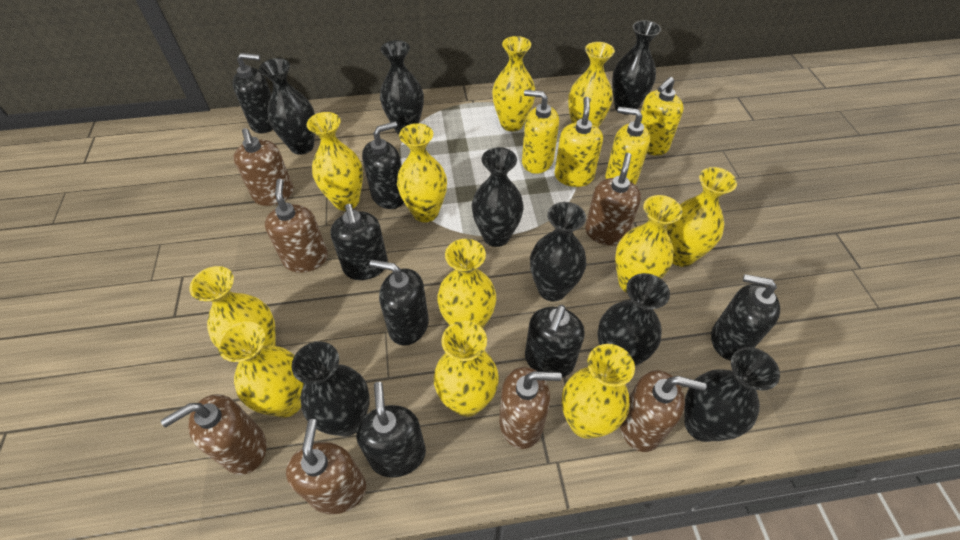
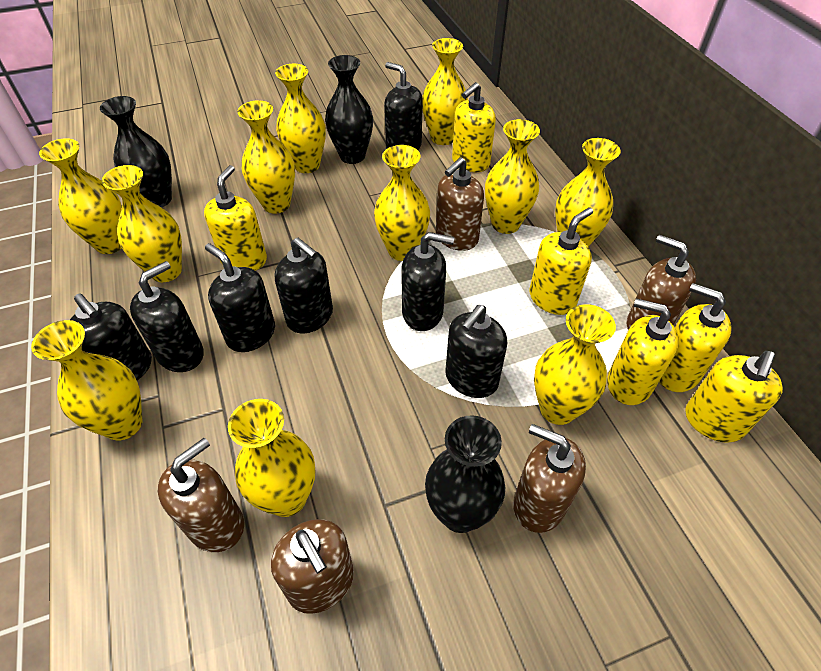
black vase: 8 -> 3
brown soap dispenser: 7 -> 5
yellow soap dispenser: 4 -> 6

